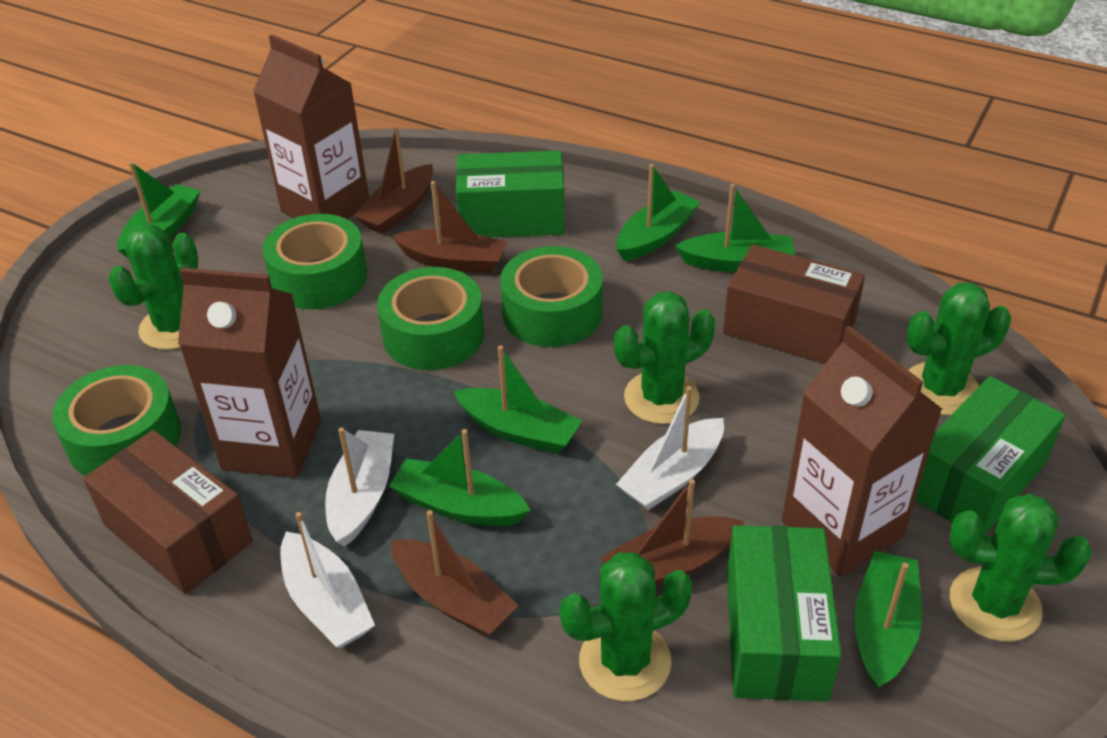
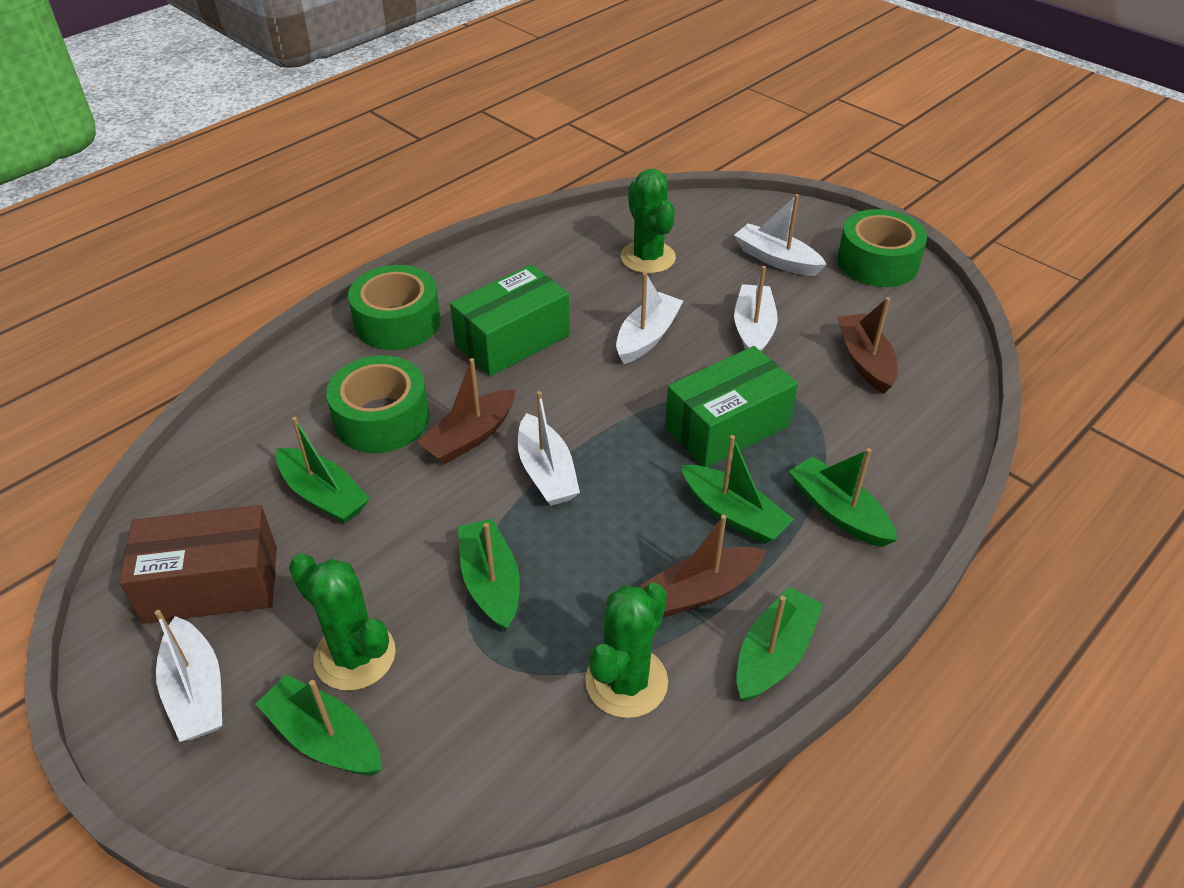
brown boat: 4 -> 3
brown box: 2 -> 1
brown carton: 3 -> 0
green box: 3 -> 2
green cactus: 5 -> 3
green tape: 4 -> 3
white boat: 3 -> 5

